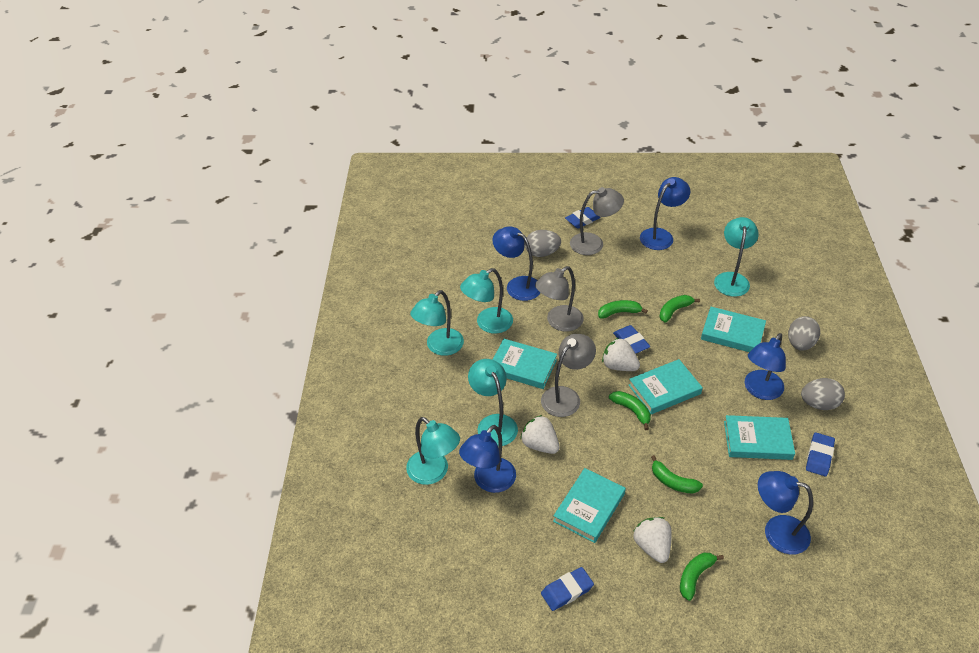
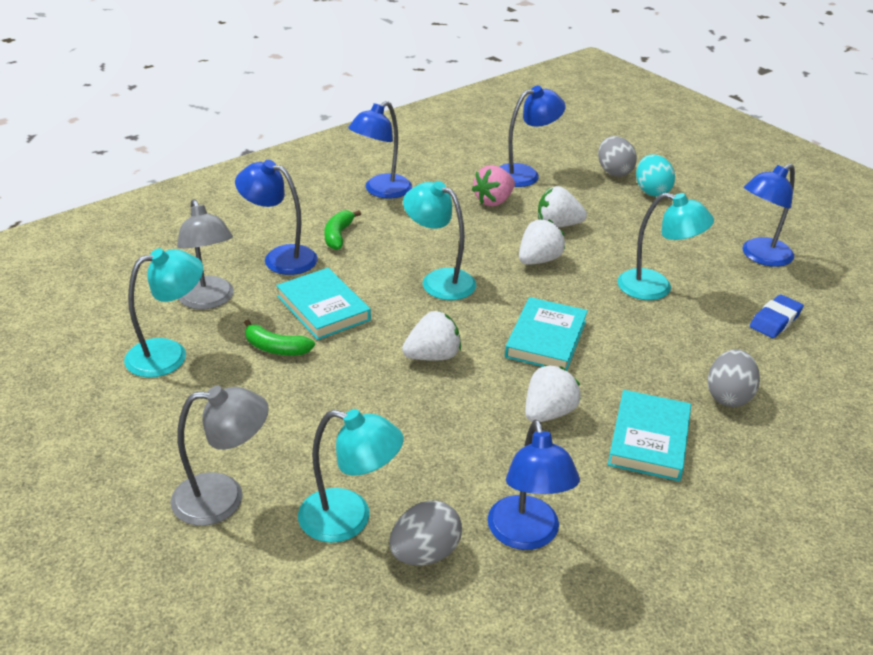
blue eraser: 4 -> 1
green banana: 5 -> 2
grey lamp: 3 -> 2
pink strawberry: 0 -> 1
turquoise book: 5 -> 3
turquoise egg: 0 -> 1
turquoise lamp: 5 -> 4
white strawberry: 3 -> 4

